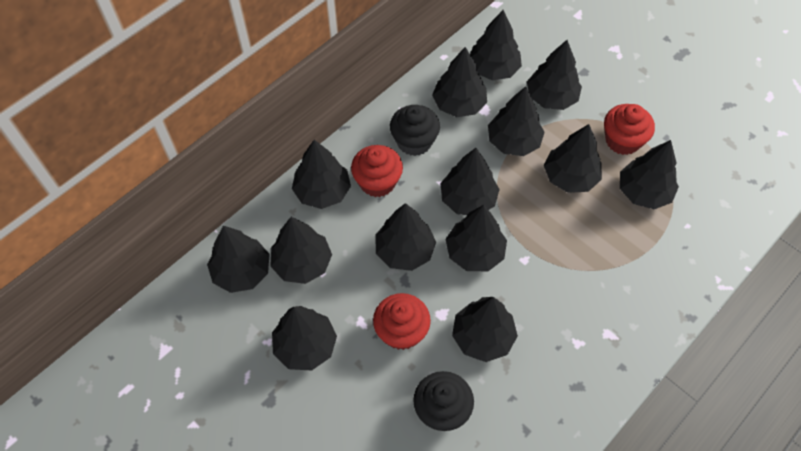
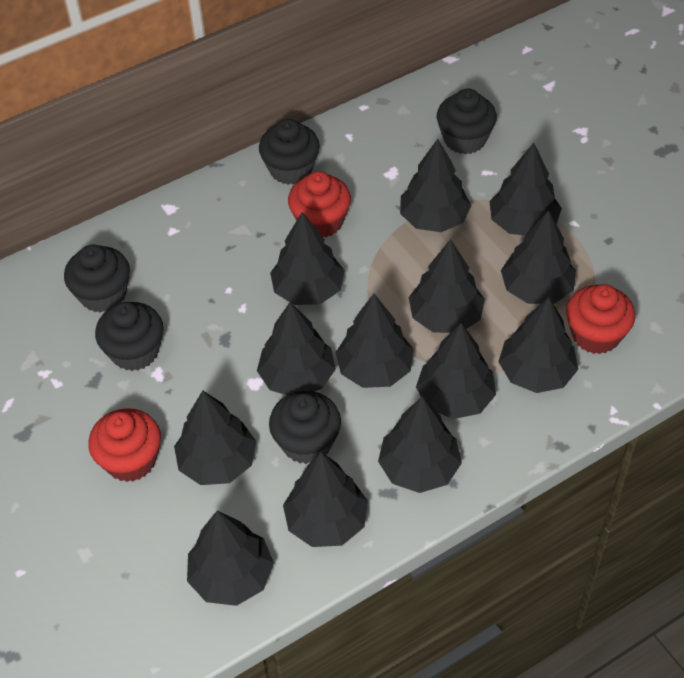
black cupcake: 2 -> 5
black tree: 14 -> 13

